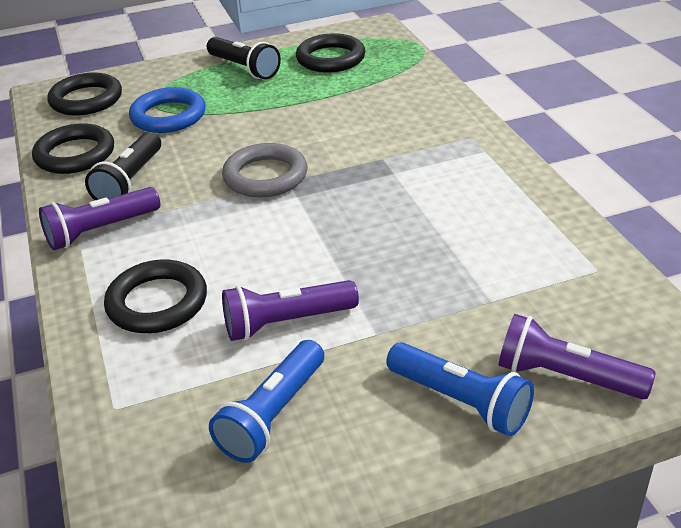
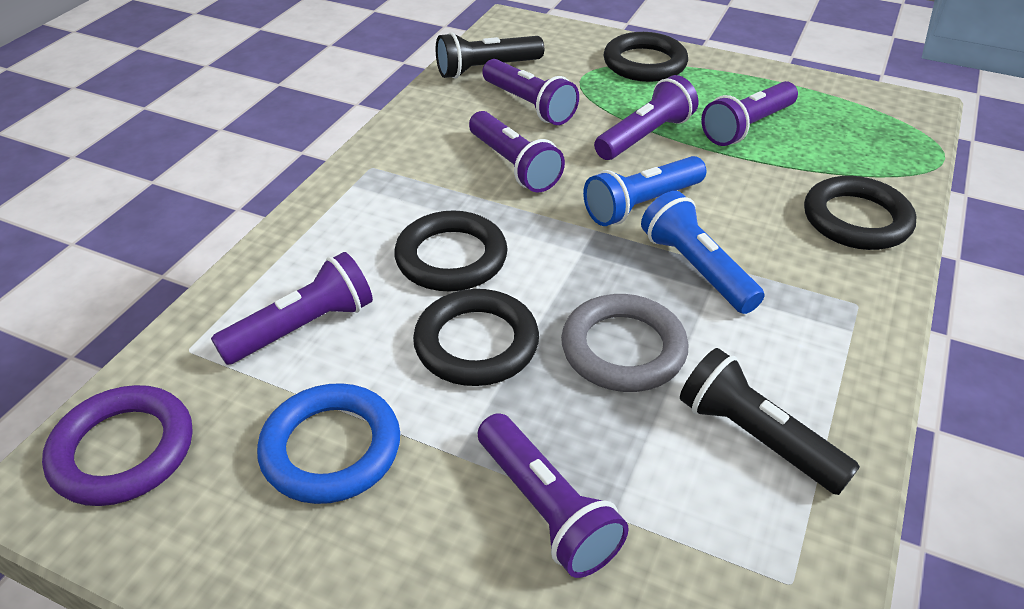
purple flashlight: 3 -> 6
purple ring: 0 -> 1

